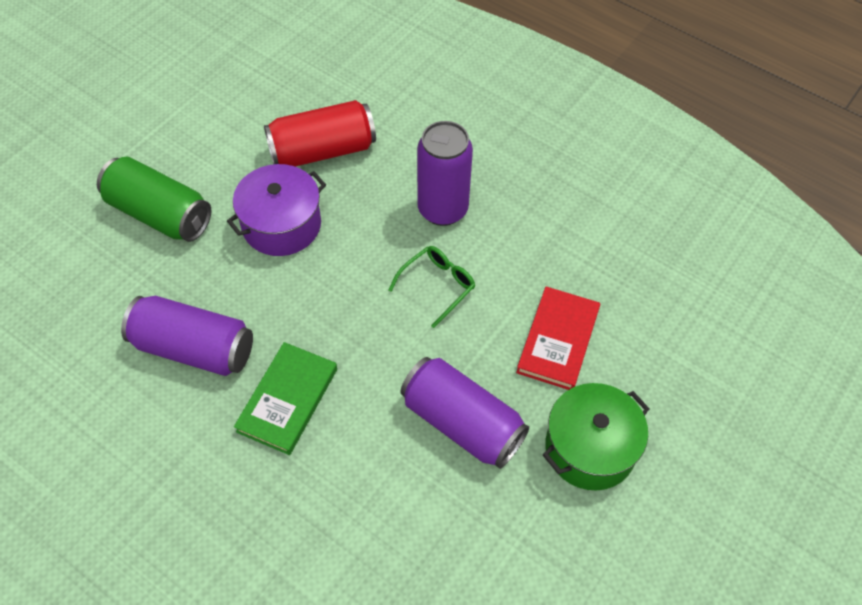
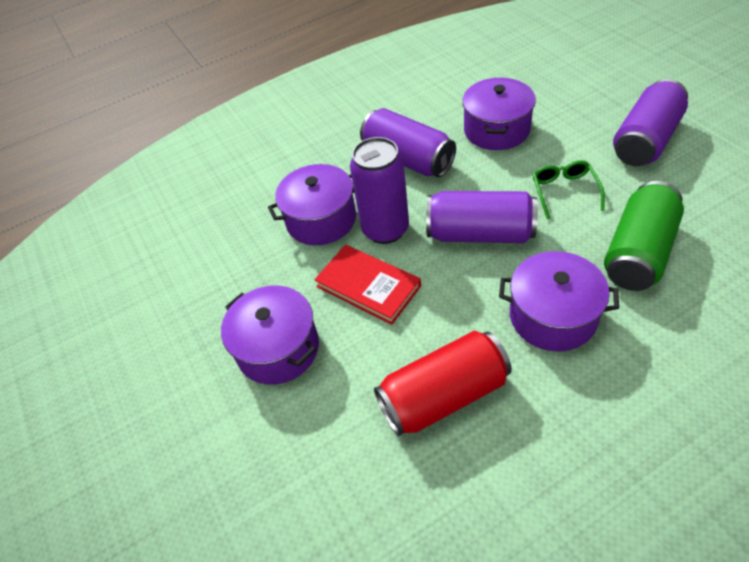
green book: 1 -> 0
green pot: 1 -> 0
purple can: 3 -> 4
purple pot: 1 -> 4

